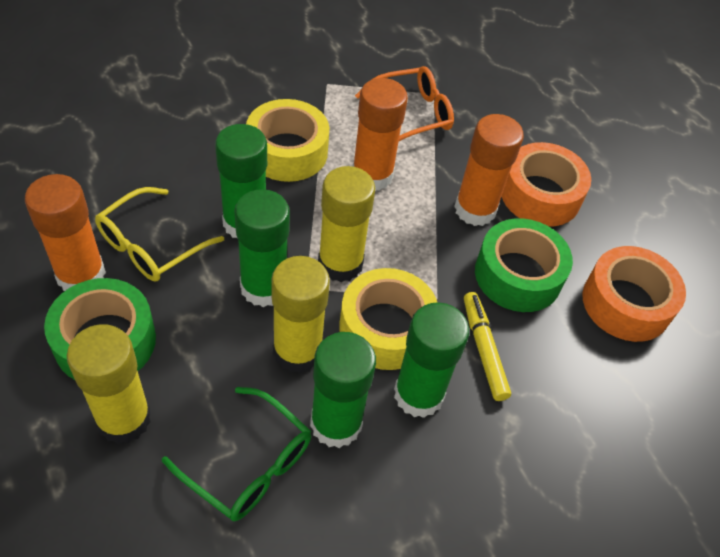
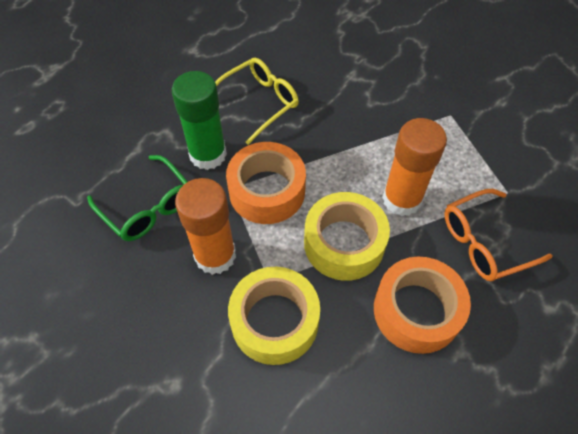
green glue stick: 4 -> 1
green tape: 2 -> 0
orange glue stick: 3 -> 2
yellow glue stick: 3 -> 0
yellow marker: 1 -> 0

